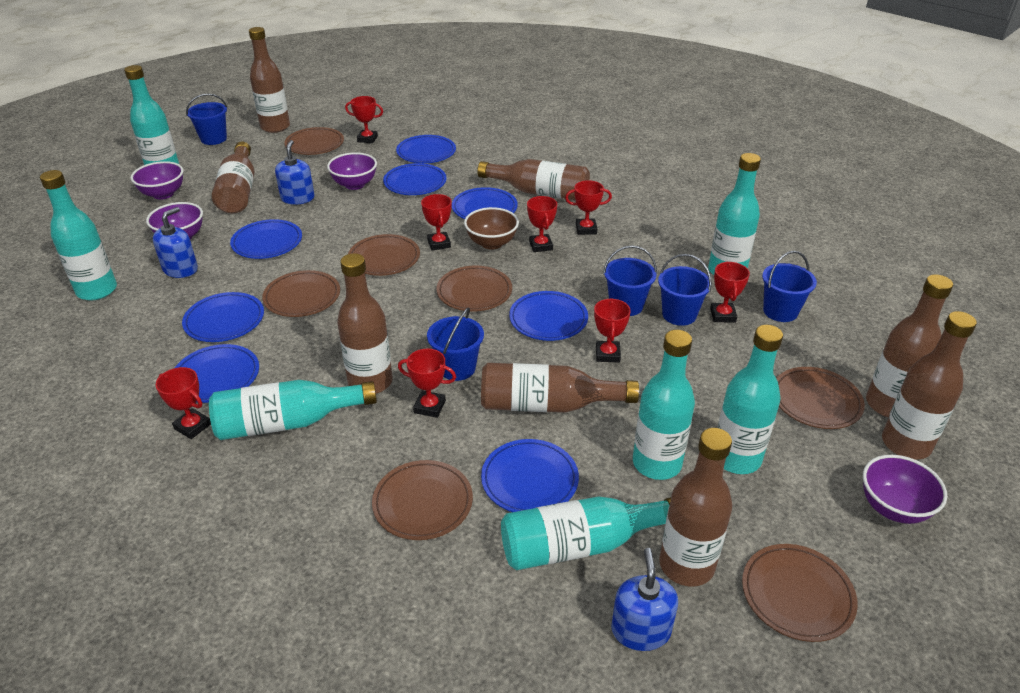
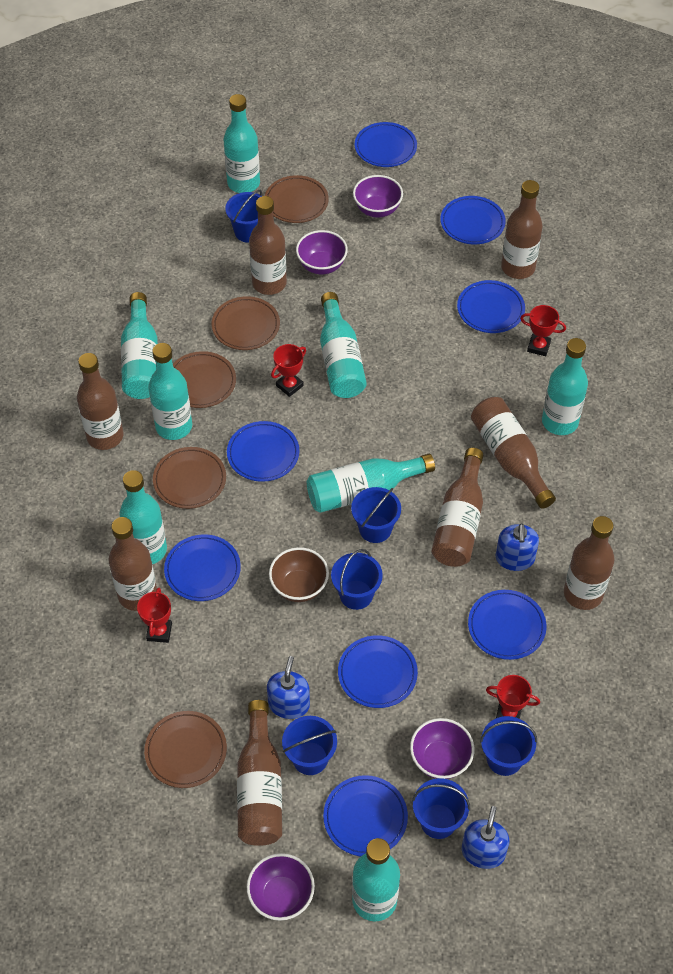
blue bucket: 5 -> 6
brown plate: 7 -> 5
red trophy: 8 -> 4
turquoise bottle: 7 -> 8

